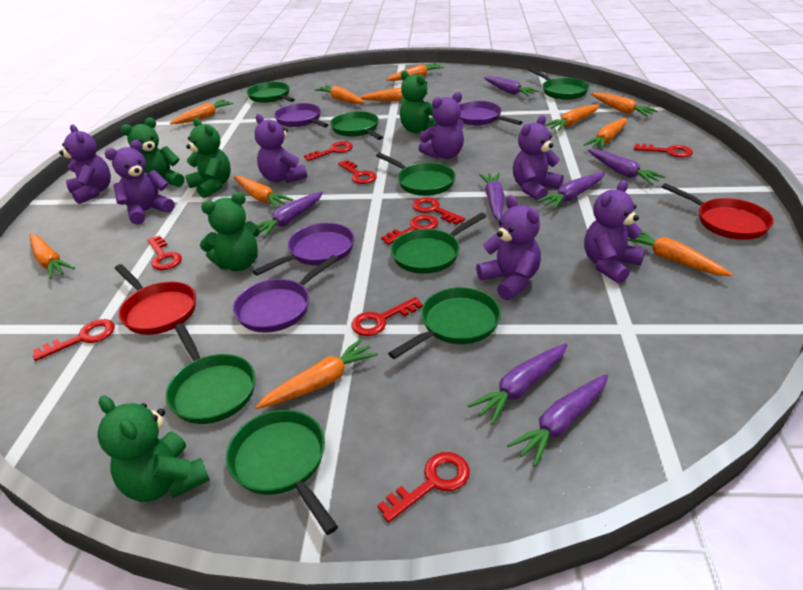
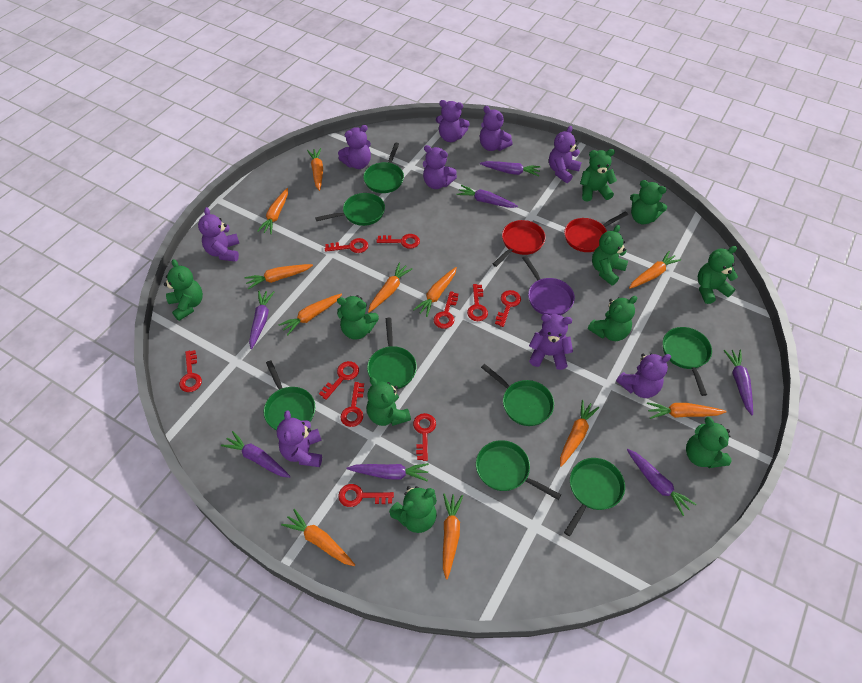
green teddy bear: 5 -> 10
purple pan: 4 -> 1
purple teddy bear: 7 -> 9
red key: 9 -> 10

